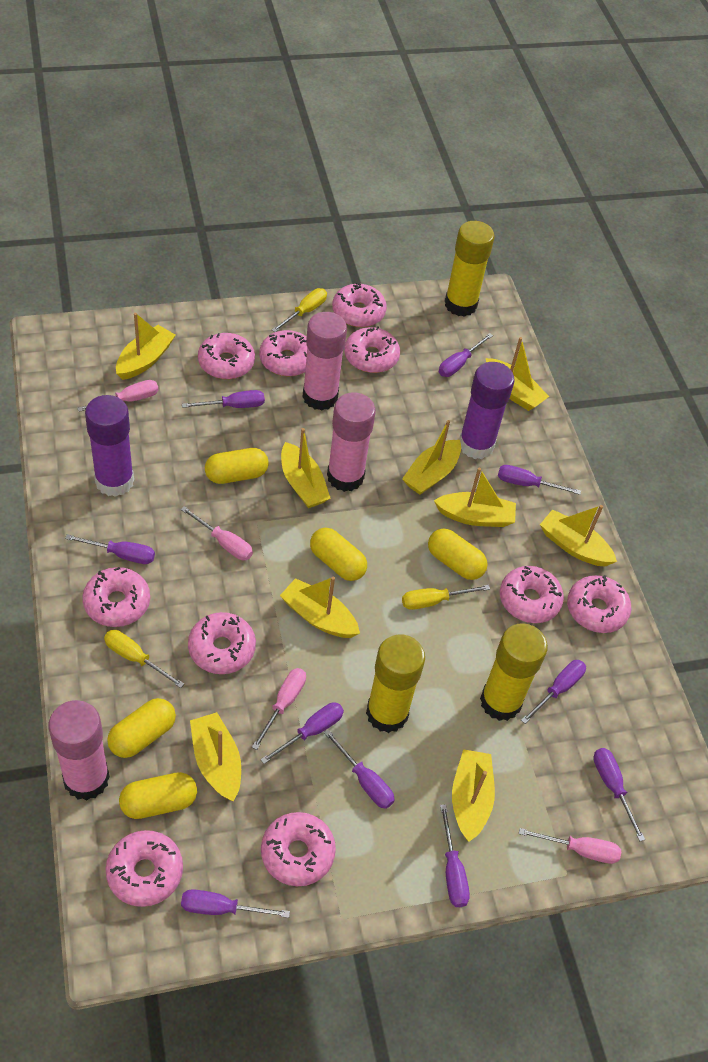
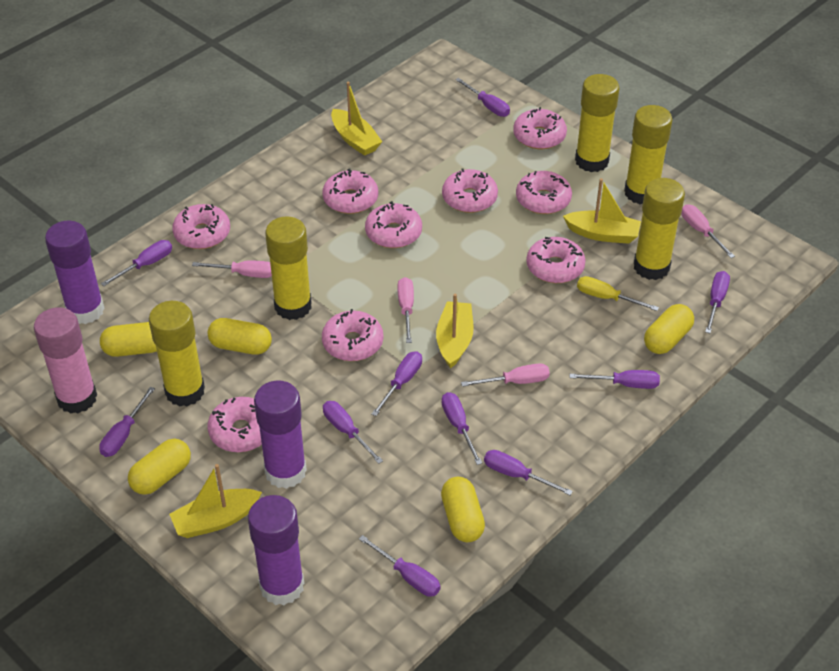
pink donut: 10 -> 9
pink glue stick: 3 -> 1
purple glue stick: 2 -> 3
yellow boat: 9 -> 4
yellow glue stick: 3 -> 5
yellow screwdriver: 3 -> 1

